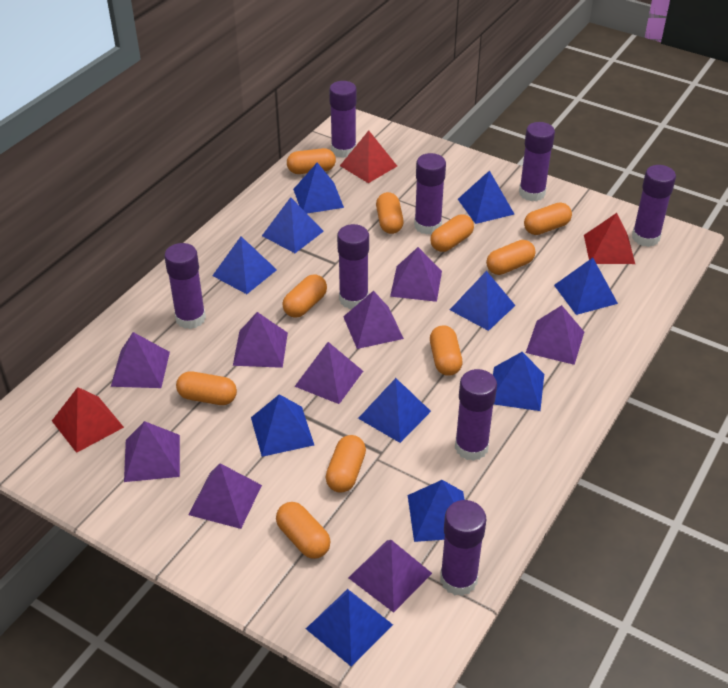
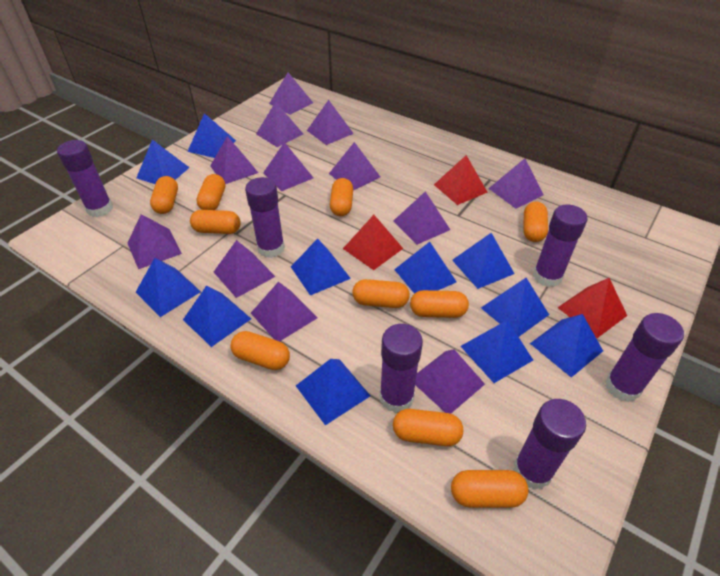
purple glue stick: 8 -> 6
purple pyramid: 9 -> 12

